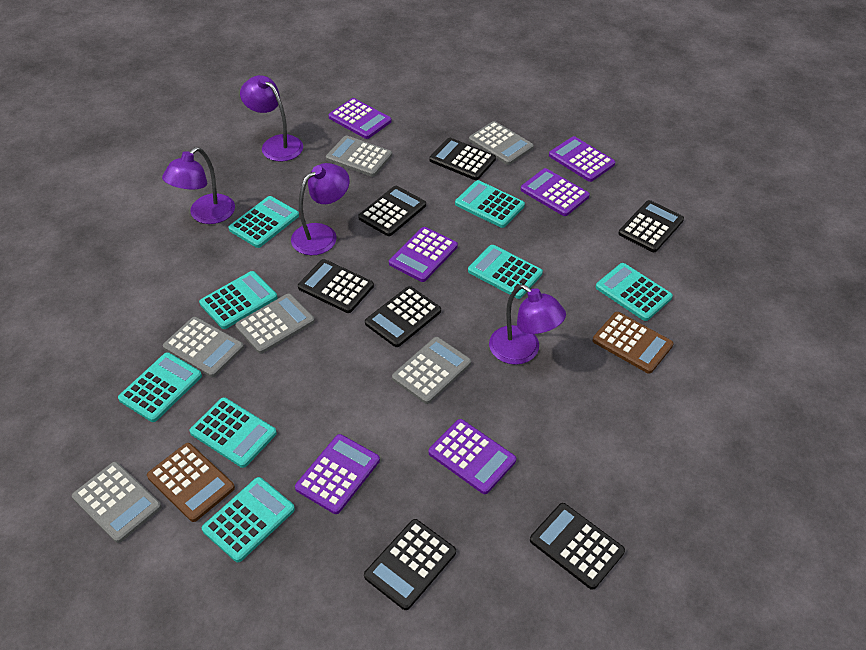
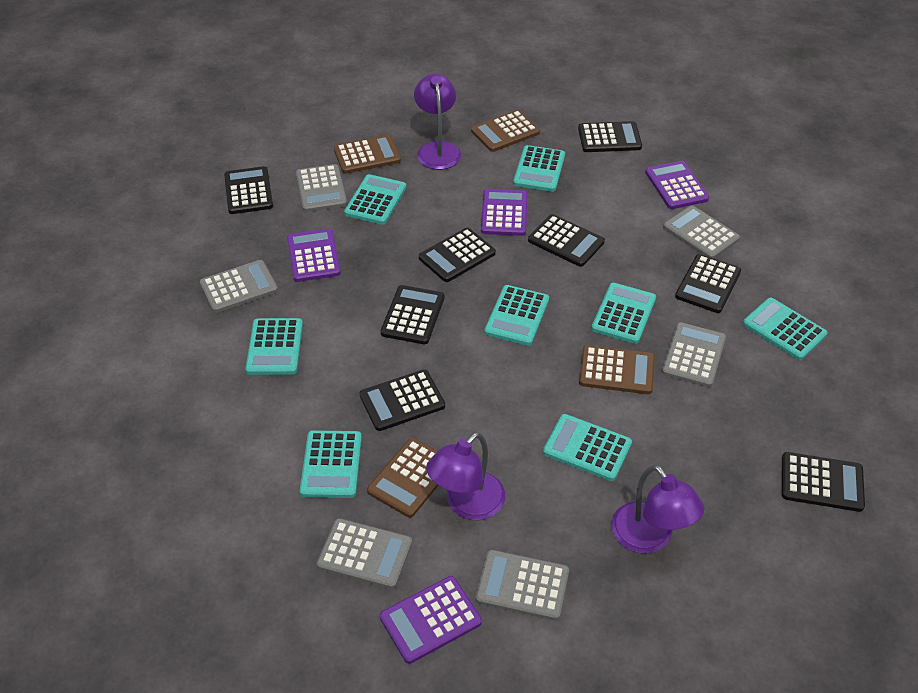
black calculator: 7 -> 8
brown calculator: 2 -> 4
purple calculator: 6 -> 4
purple lamp: 4 -> 3

